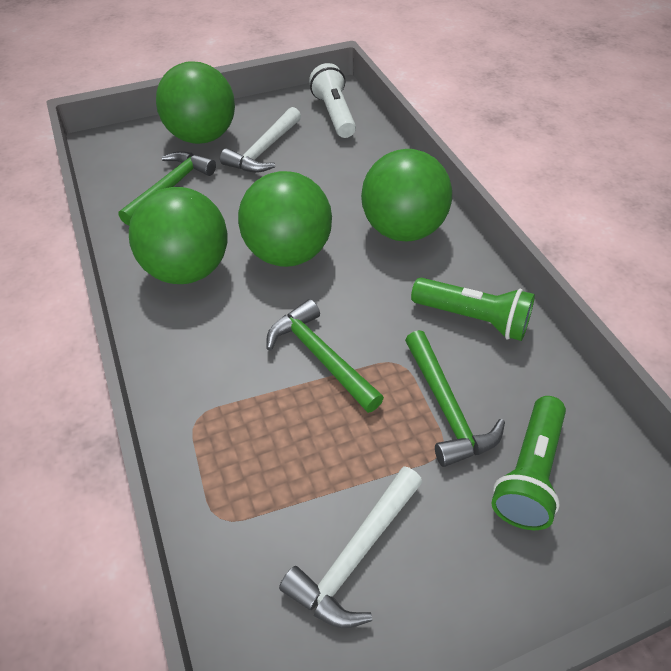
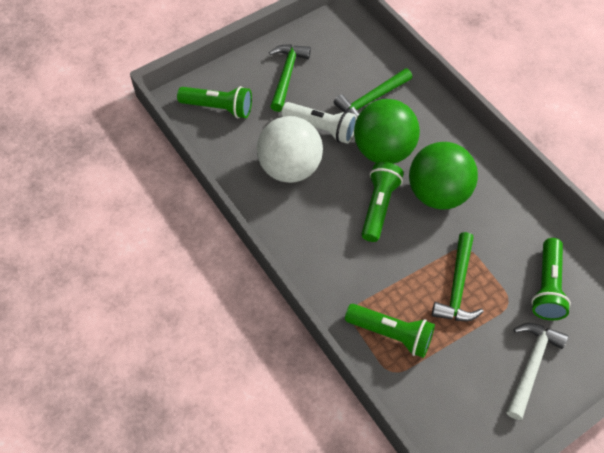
green ball: 4 -> 2
green flashlight: 2 -> 4
white ball: 0 -> 1
white hammer: 2 -> 1

